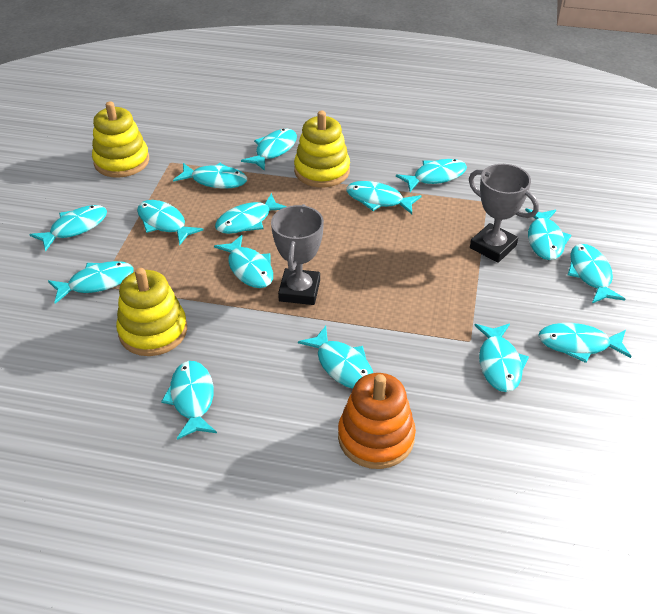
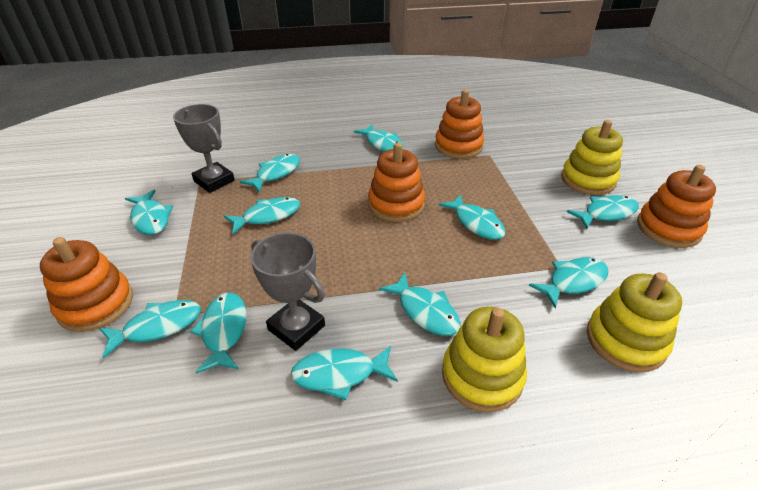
orange stacking toy: 1 -> 4
turquoise fish: 15 -> 11

